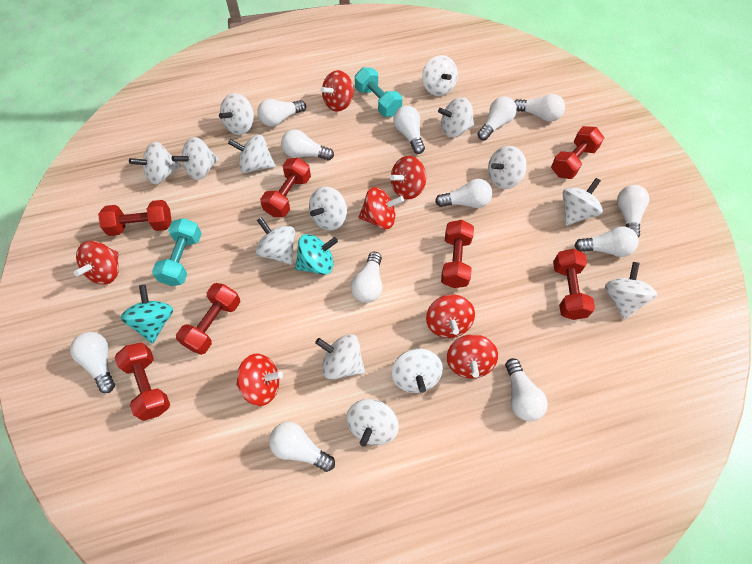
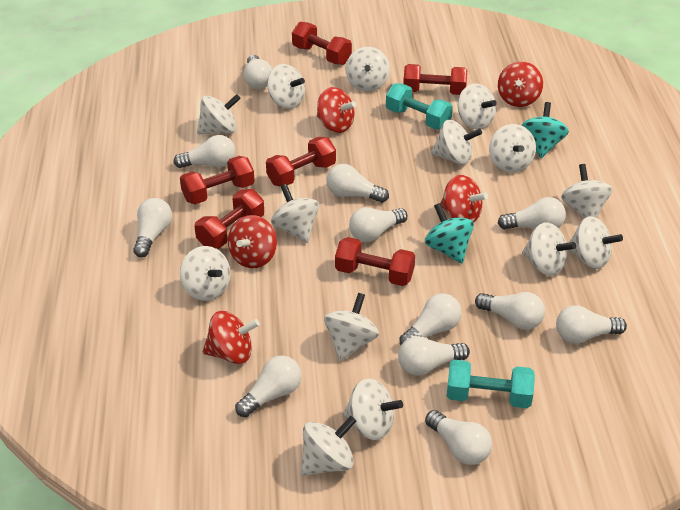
red dumbbell: 7 -> 6
red spinning top: 7 -> 5

